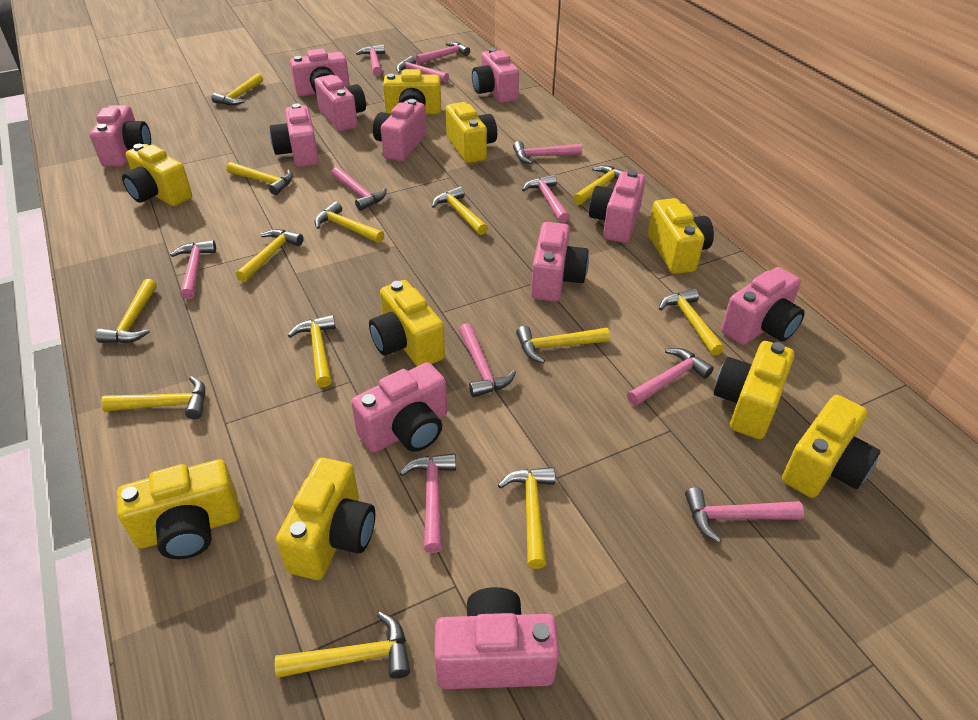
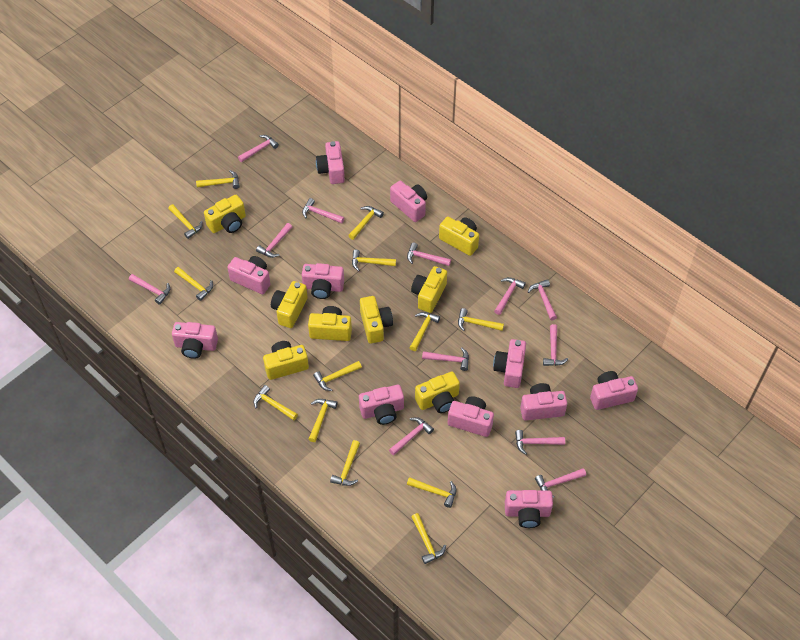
pink hammer: 11 -> 12
yellow camera: 9 -> 8

